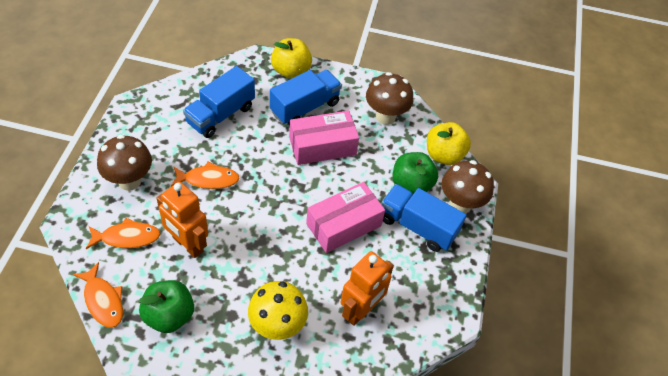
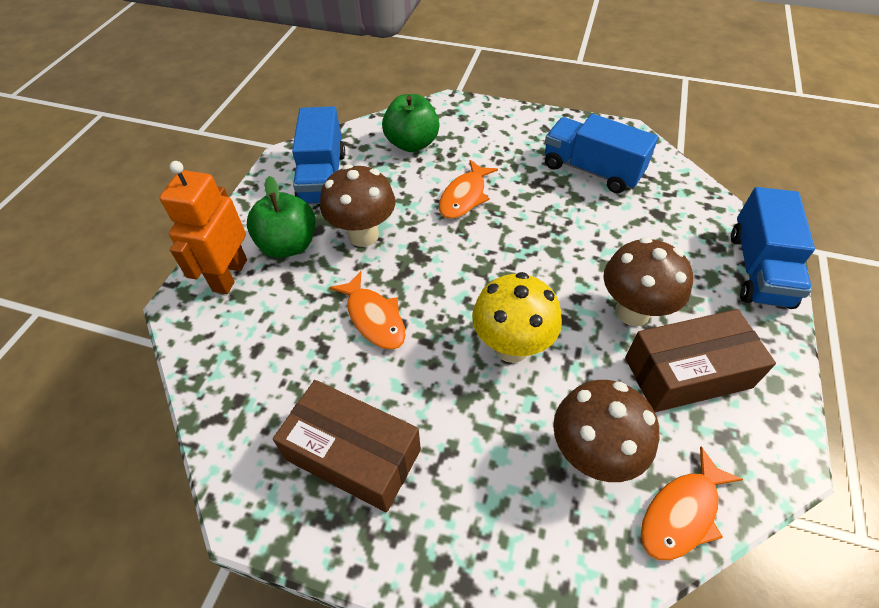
brown box: 0 -> 2
orange robot: 2 -> 1
pink box: 2 -> 0
yellow apple: 2 -> 0

